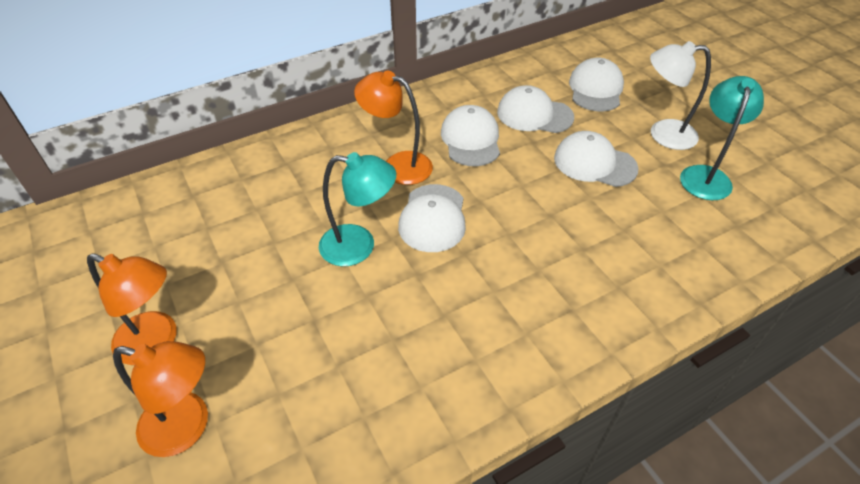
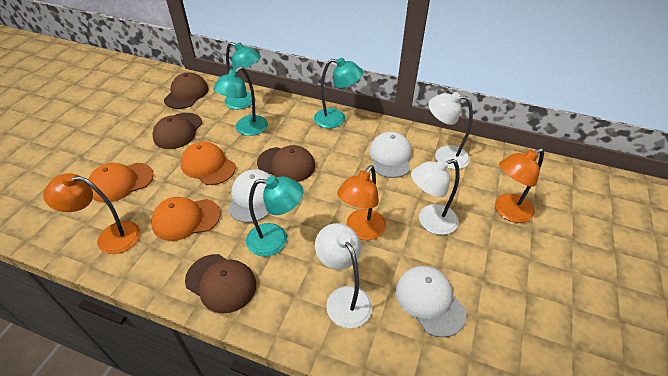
brown cap: 0 -> 4
orange cap: 0 -> 3
turquoise lamp: 2 -> 4
white cap: 5 -> 3
white lamp: 1 -> 3

